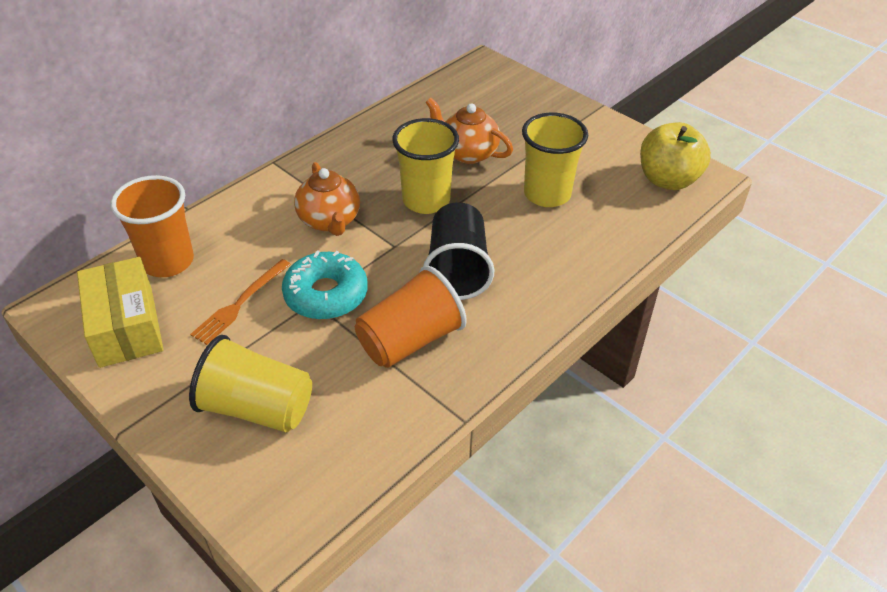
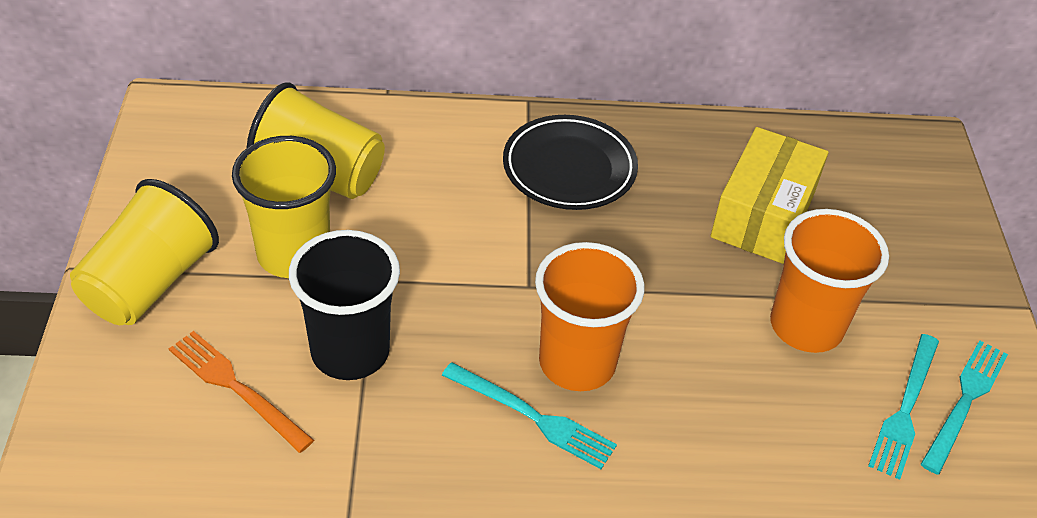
black plate: 0 -> 1
orange teapot: 2 -> 0
turquoise donut: 1 -> 0
turquoise fork: 0 -> 3
yellow apple: 1 -> 0

